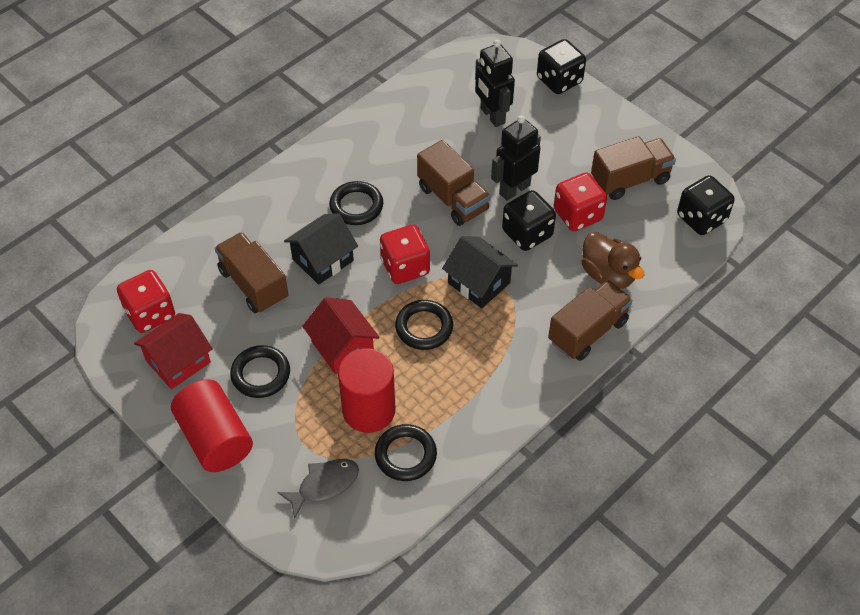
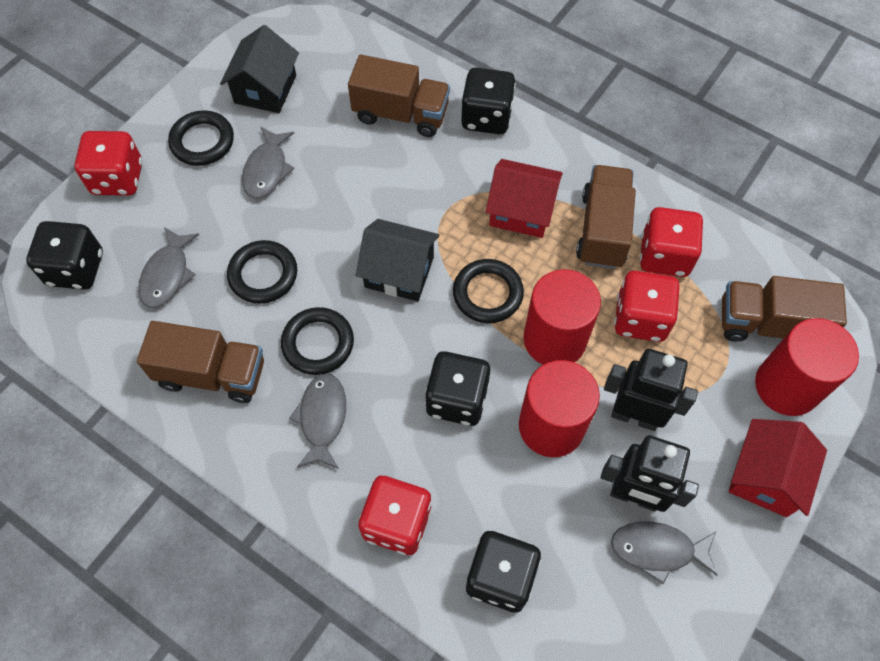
black dice: 3 -> 4
brown duck: 1 -> 0
grey fish: 1 -> 4
red cylinder: 2 -> 3
red dice: 3 -> 4

